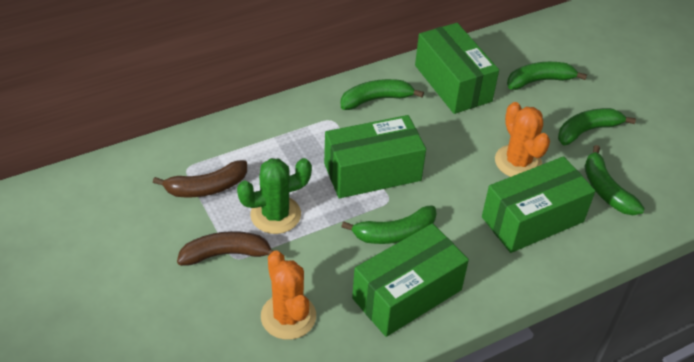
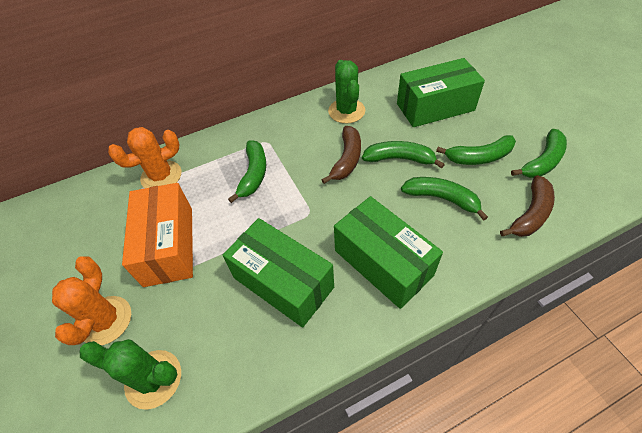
green box: 4 -> 3
green cactus: 1 -> 2
orange box: 0 -> 1

